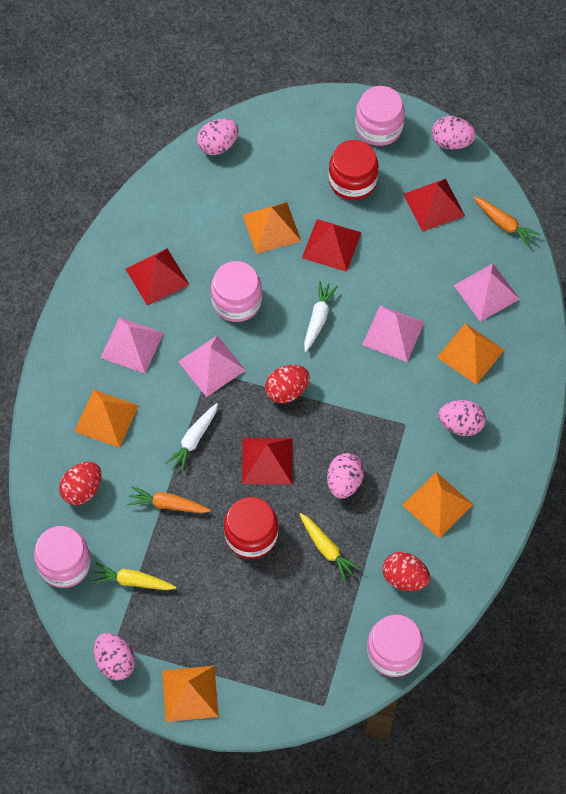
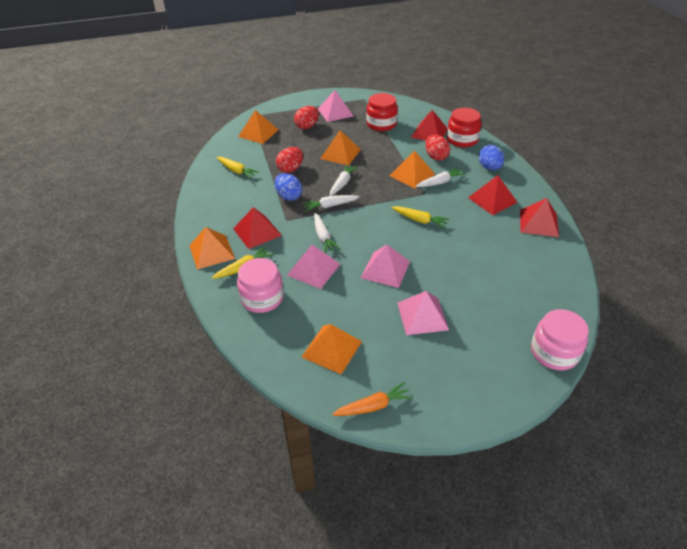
blue egg: 0 -> 2
orange carrot: 2 -> 1
pink egg: 5 -> 0
pink jar: 4 -> 2
white carrot: 2 -> 4
yellow carrot: 2 -> 3

